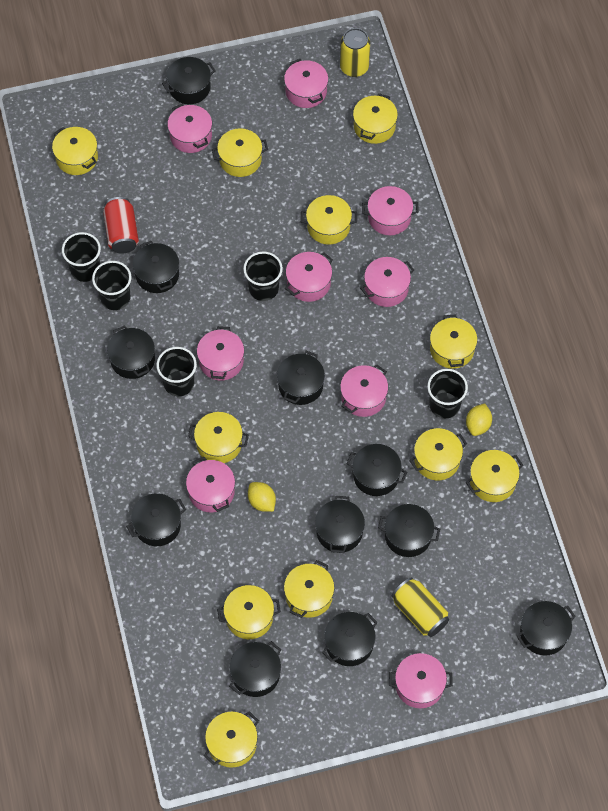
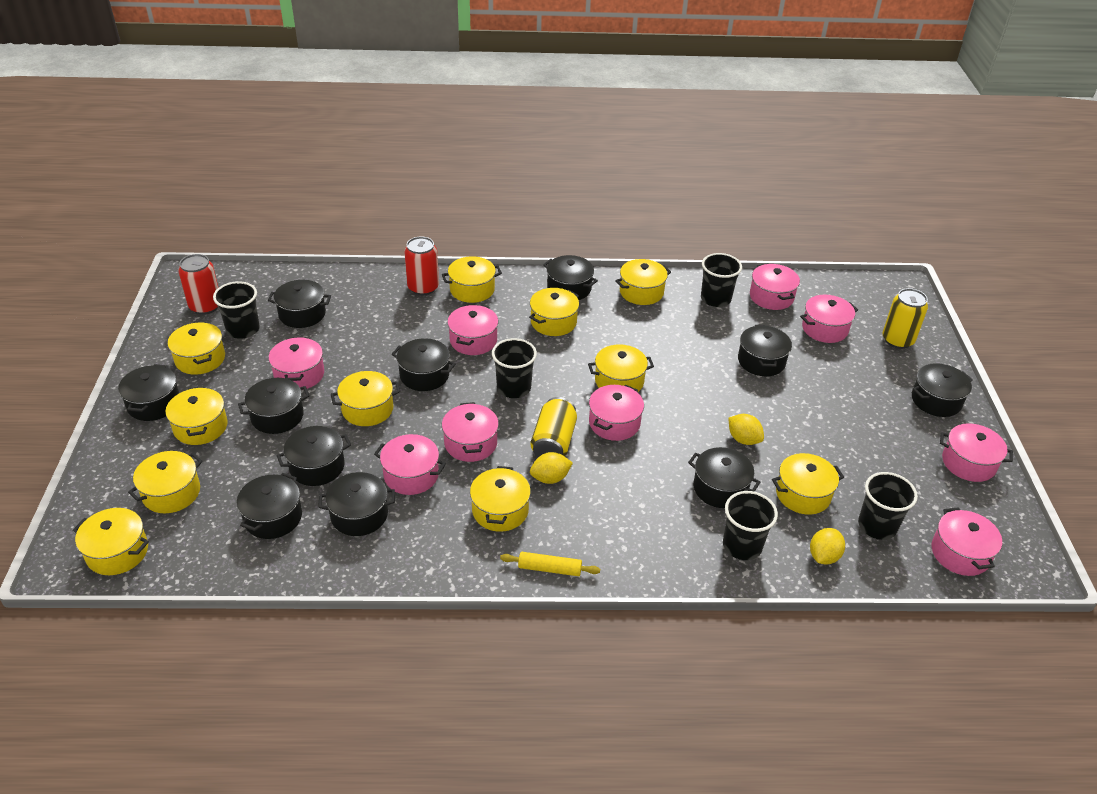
red can: 1 -> 2
yellow lemon: 2 -> 3
yellow rolling pin: 0 -> 1

